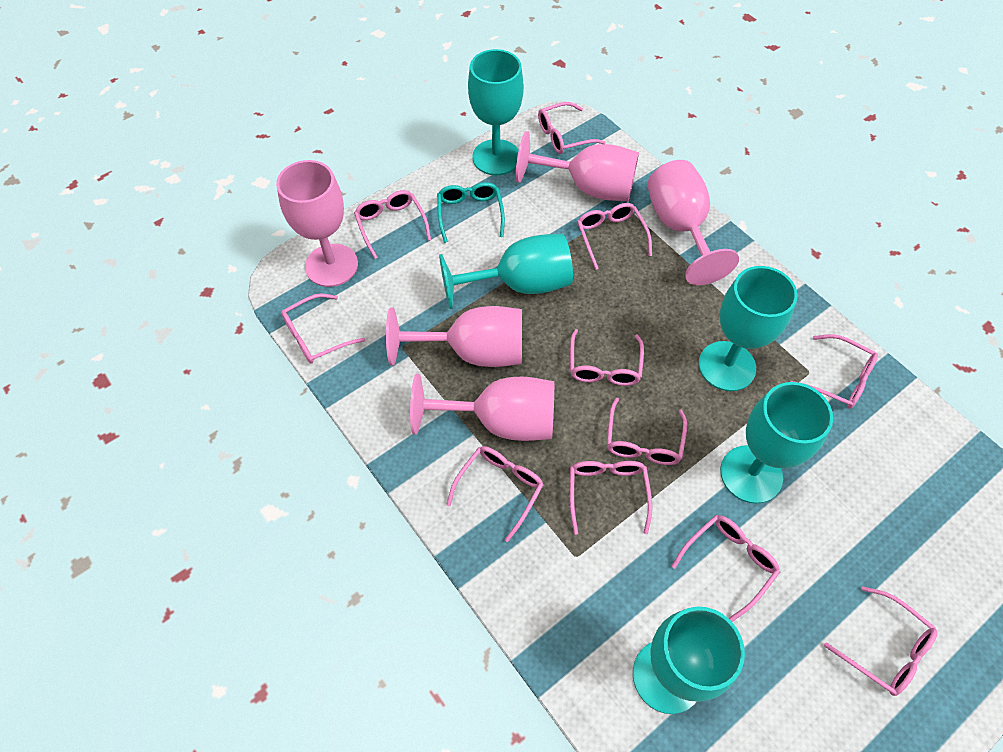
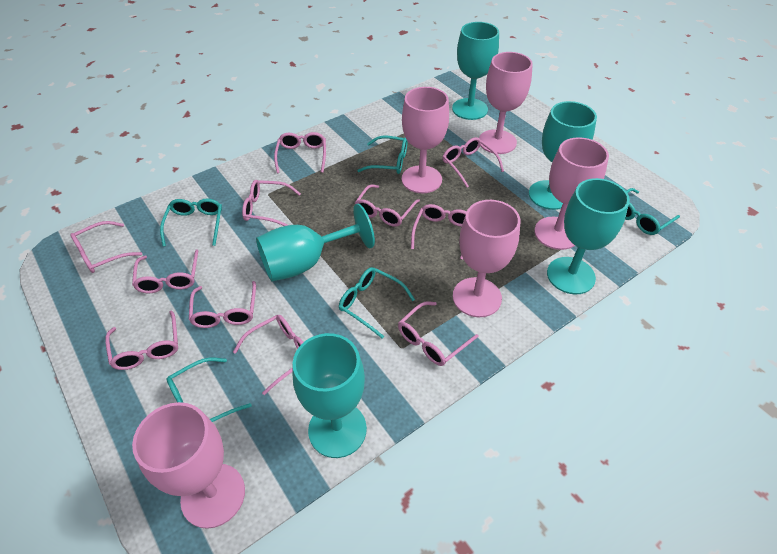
turquoise glasses: 1 -> 5

